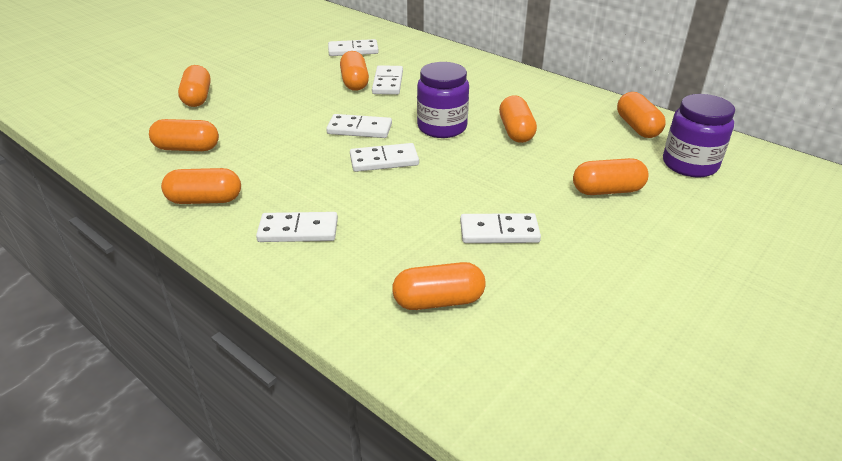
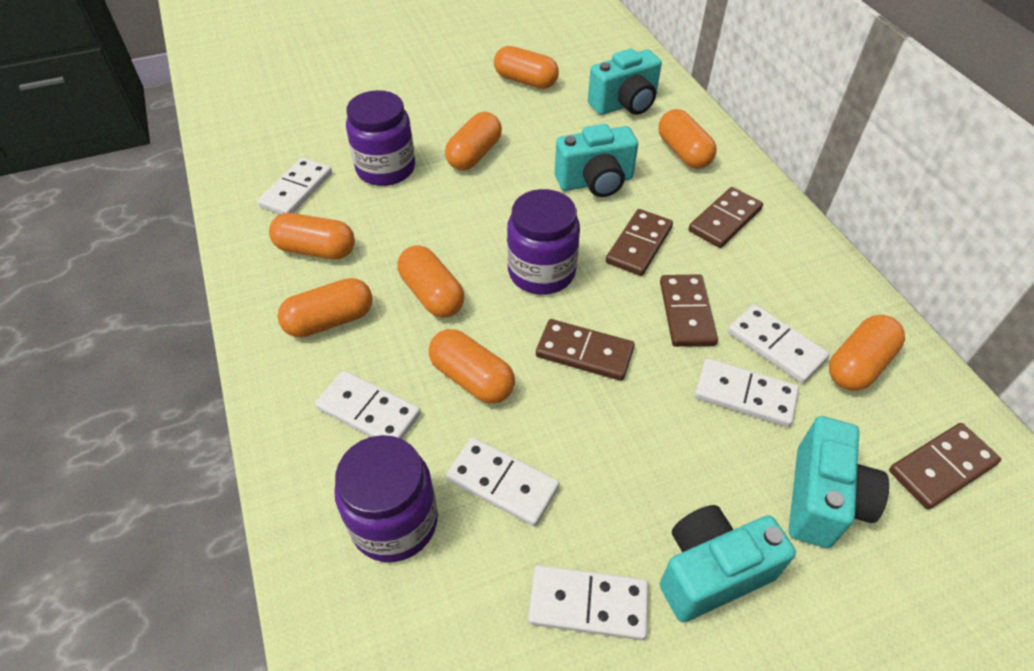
brown domino: 0 -> 5
purple jar: 2 -> 3
turquoise camera: 0 -> 4

